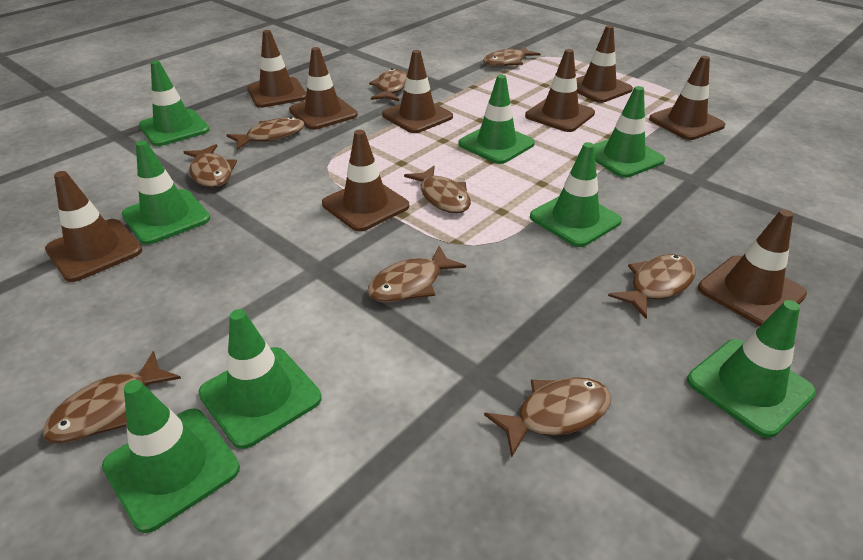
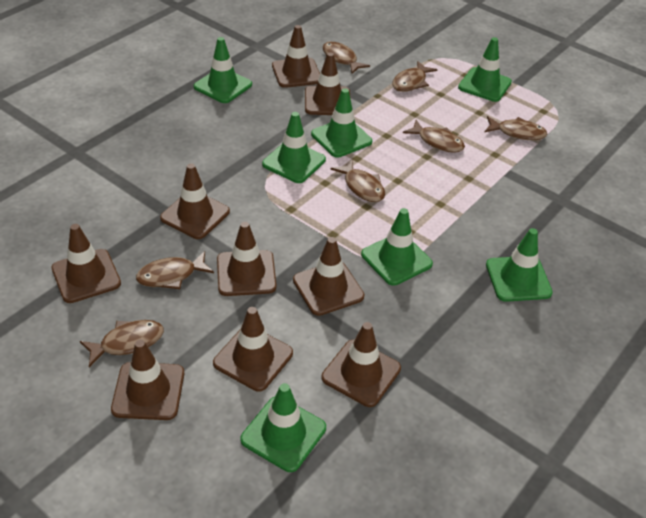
brown fish: 9 -> 7
green traffic cone: 8 -> 7

